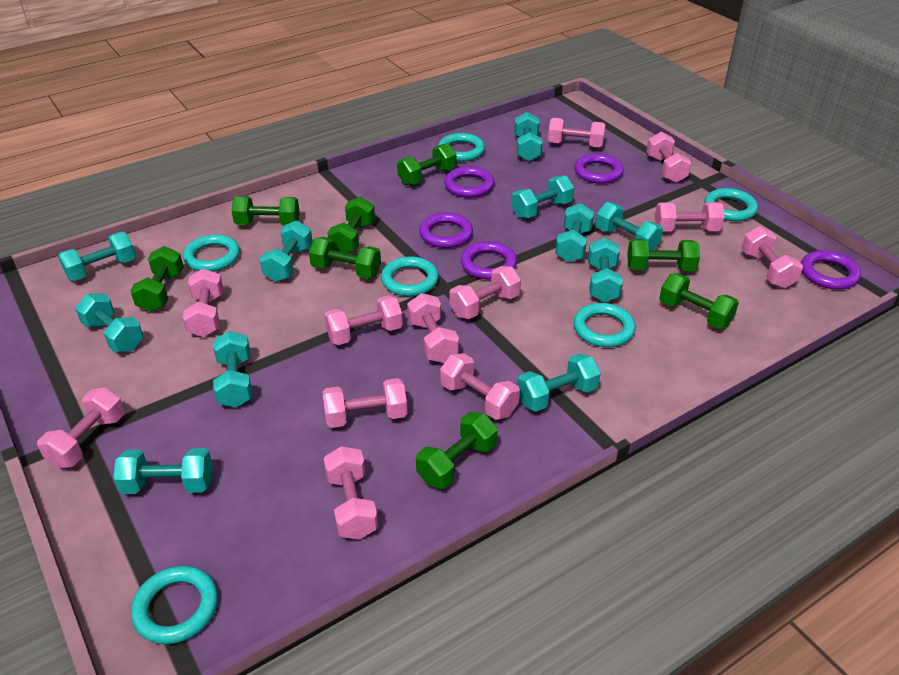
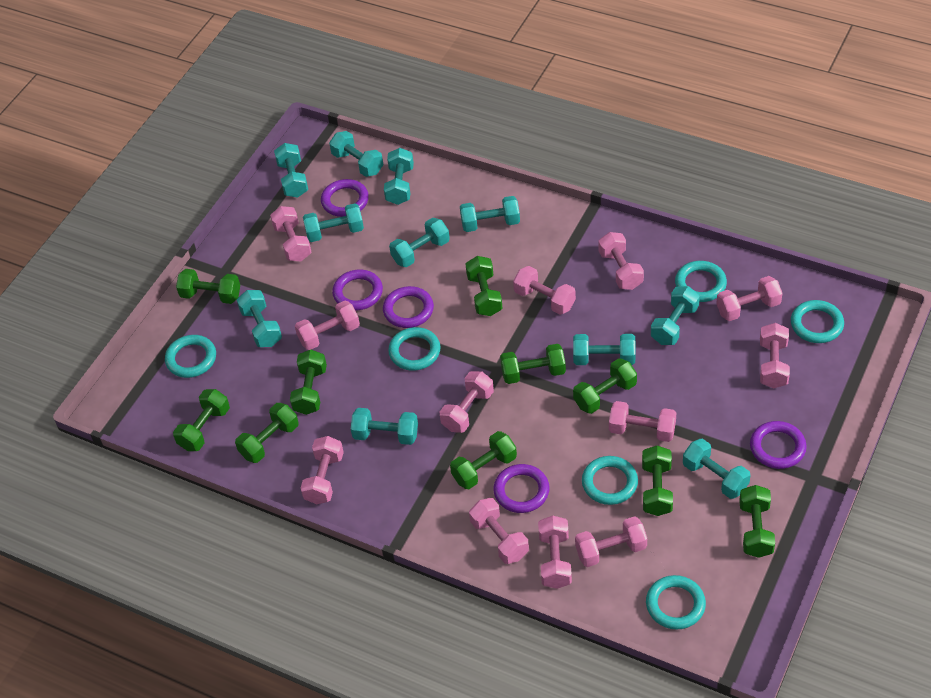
green dumbbell: 8 -> 10

